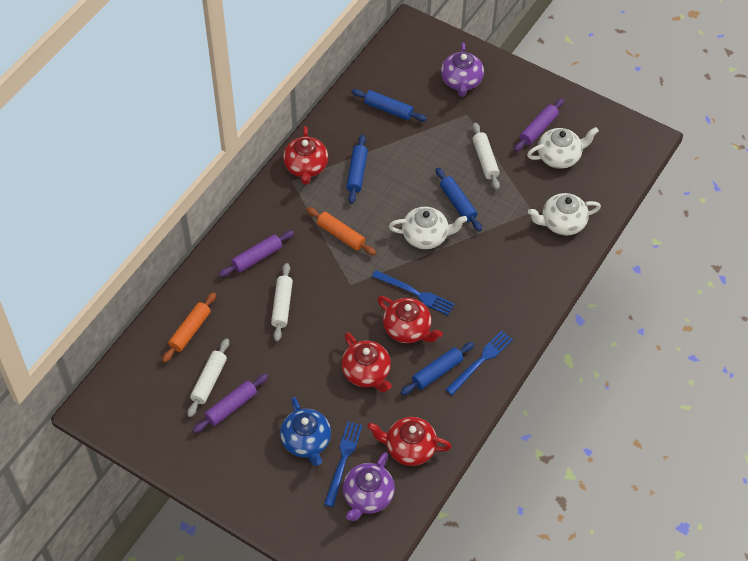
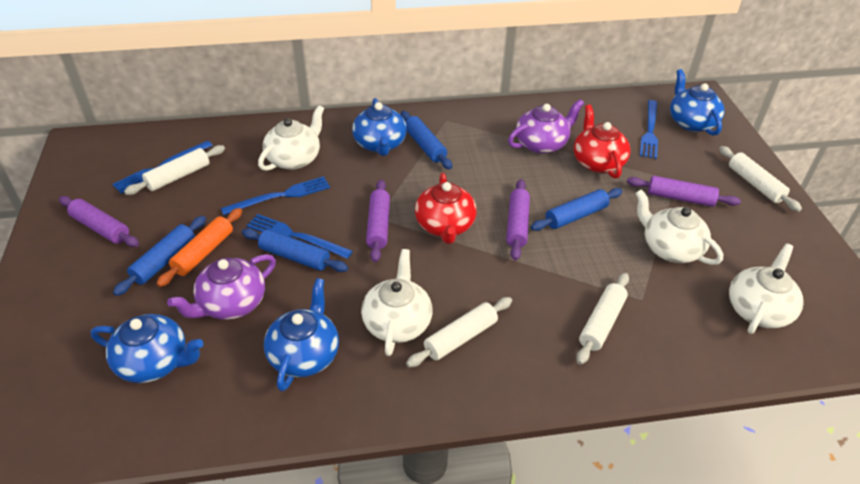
blue fork: 3 -> 4
blue teapot: 1 -> 4
orange rolling pin: 2 -> 1
purple rolling pin: 3 -> 4
red teapot: 4 -> 2
white rolling pin: 3 -> 4
white teapot: 3 -> 4

